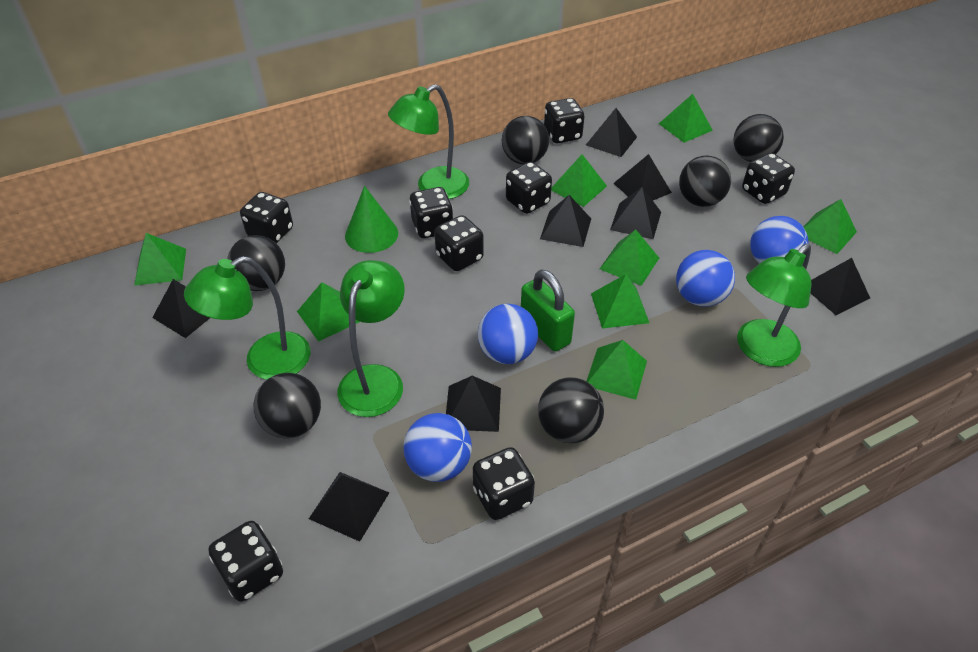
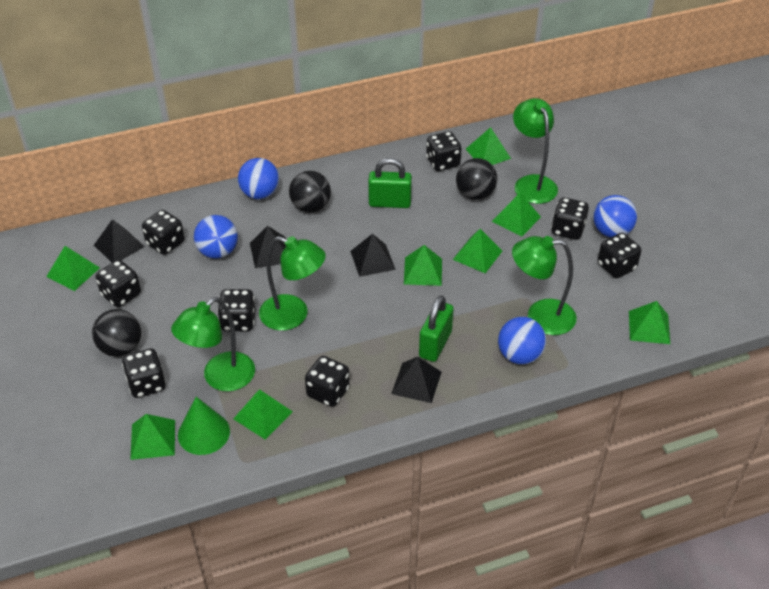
black ball: 6 -> 3
black pyramid: 8 -> 4
green padlock: 1 -> 2

